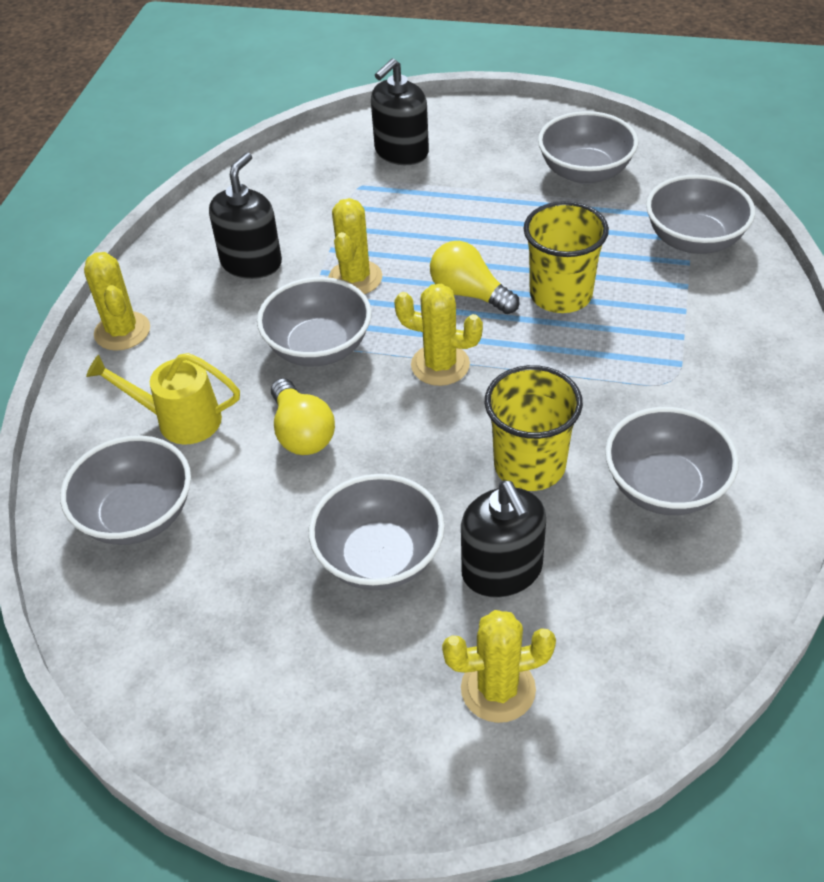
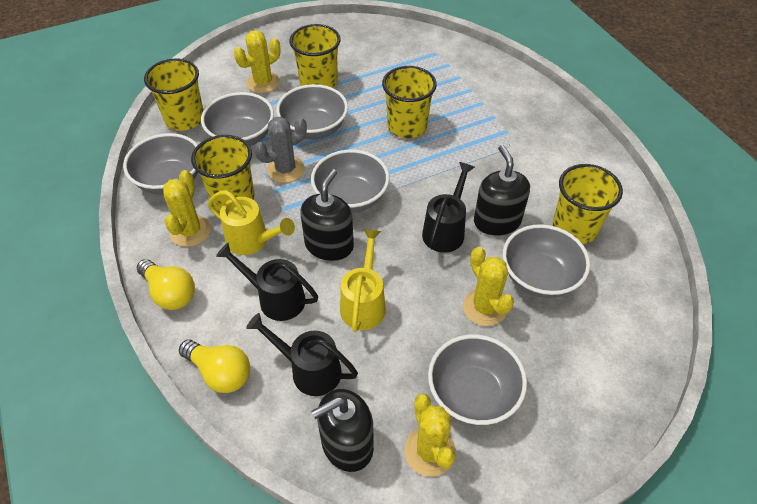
black watering can: 0 -> 3
grey cactus: 0 -> 1
yellow cup: 2 -> 5
yellow watering can: 1 -> 2

